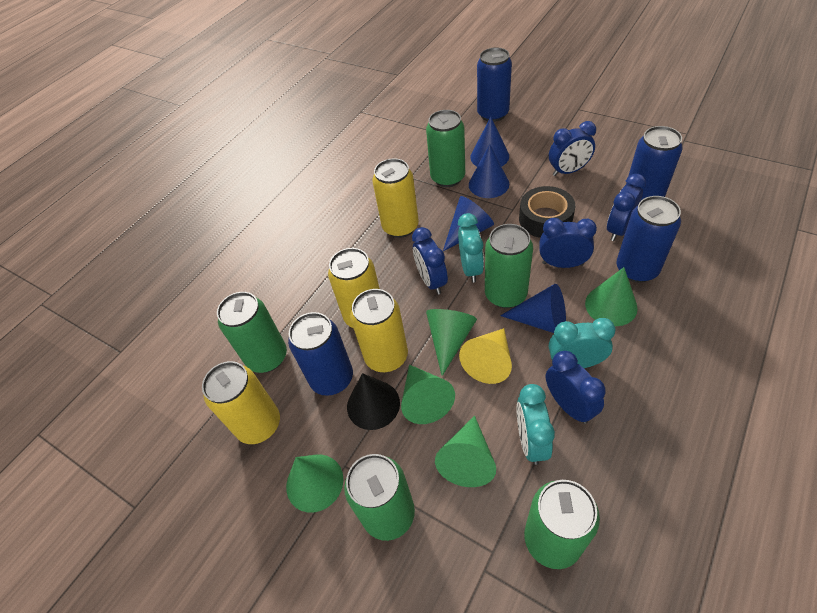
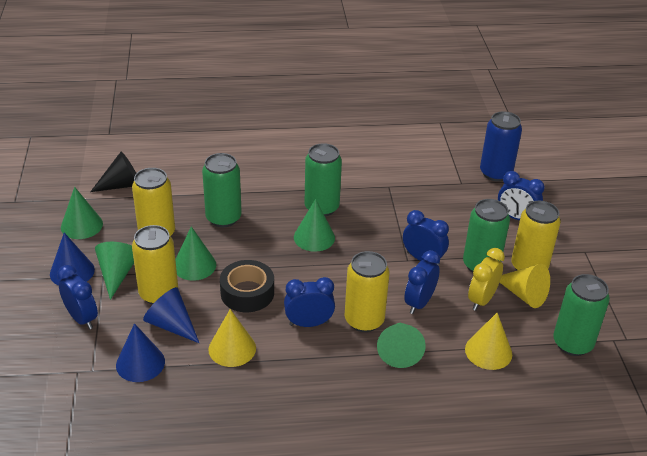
blue can: 4 -> 1
blue cone: 4 -> 3
green can: 5 -> 4
turquoise clock: 3 -> 0
yellow clock: 0 -> 1
yellow cone: 1 -> 3

